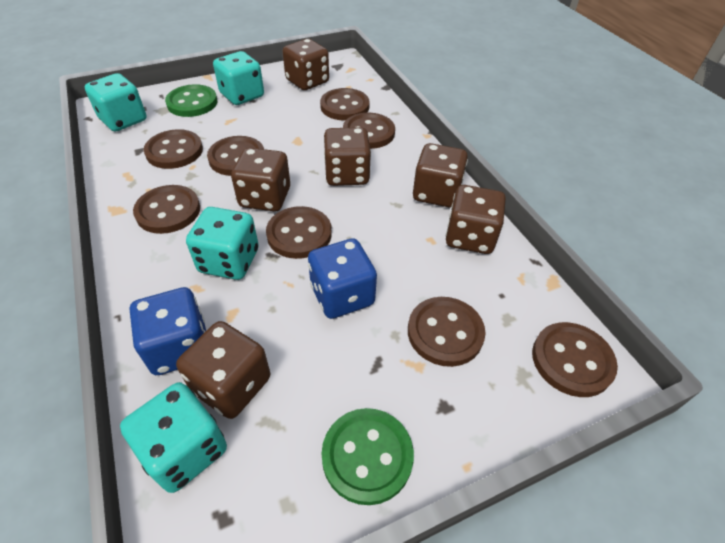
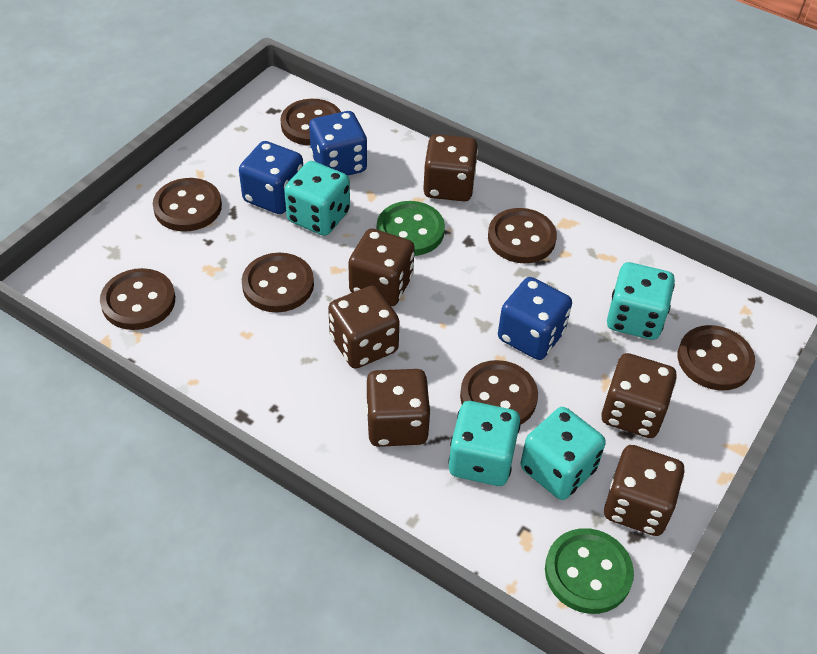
blue dice: 2 -> 3
brown button: 8 -> 7

